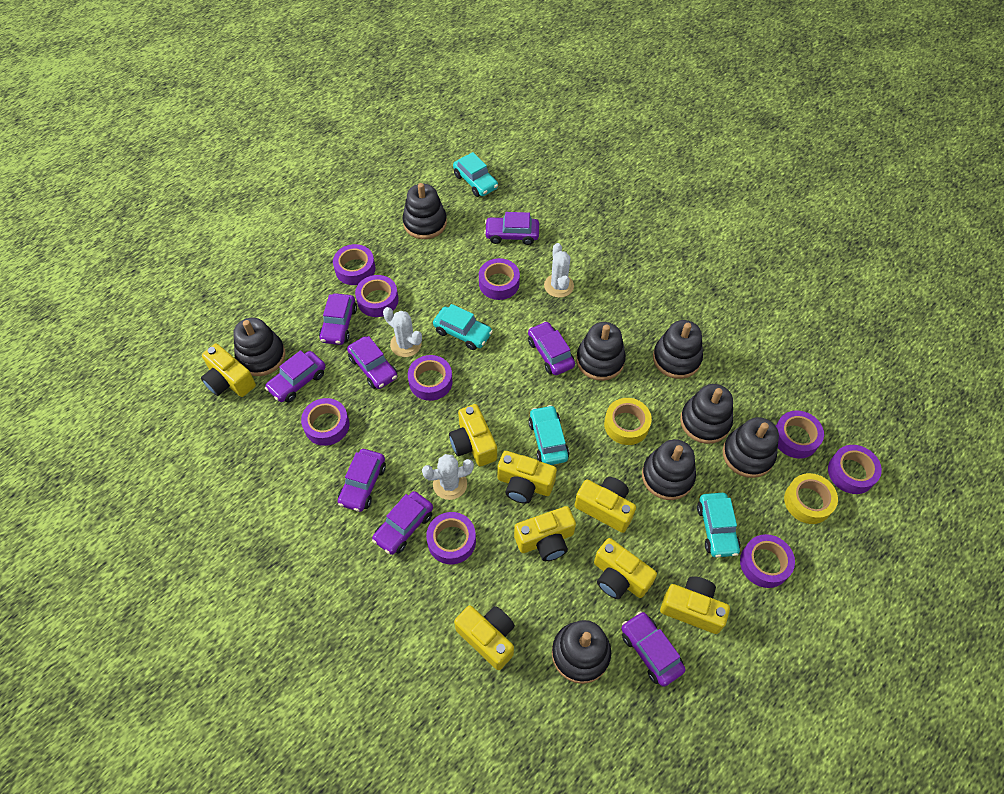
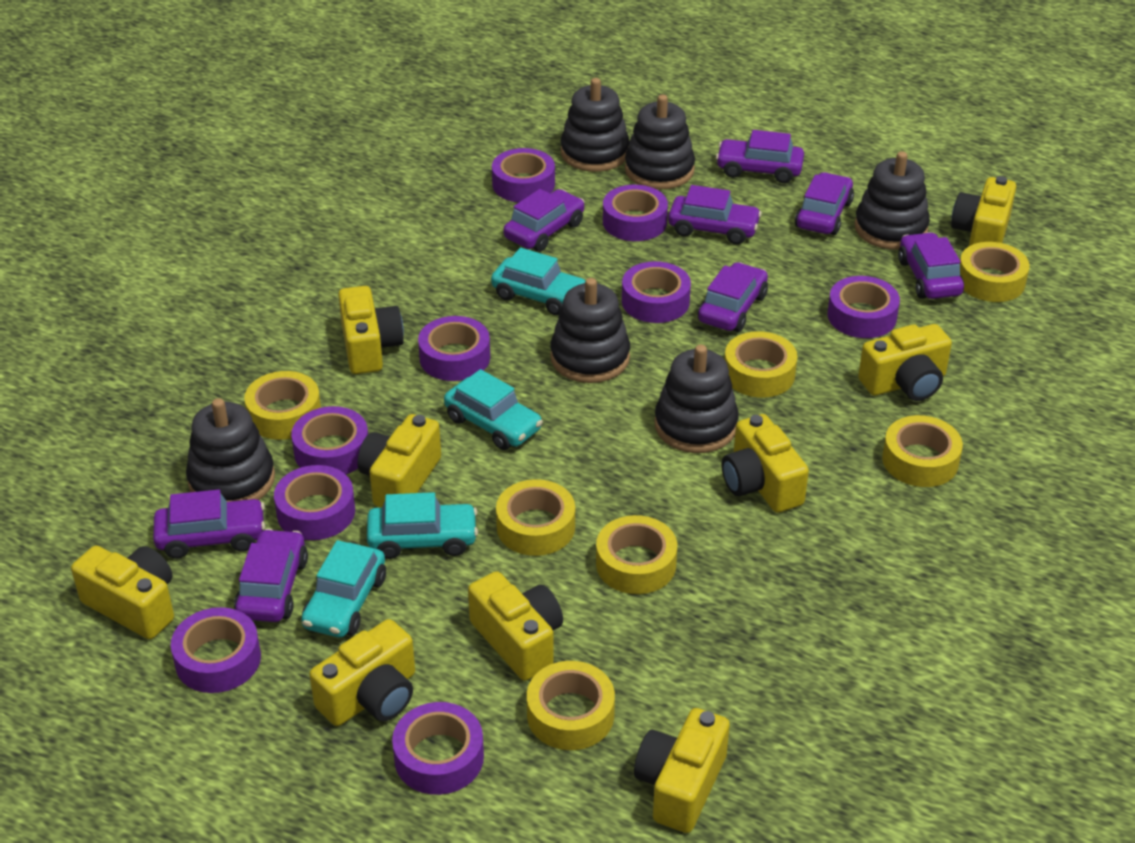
black stacking toy: 8 -> 6
white cactus: 3 -> 0
yellow camera: 8 -> 9
yellow tape: 2 -> 7

